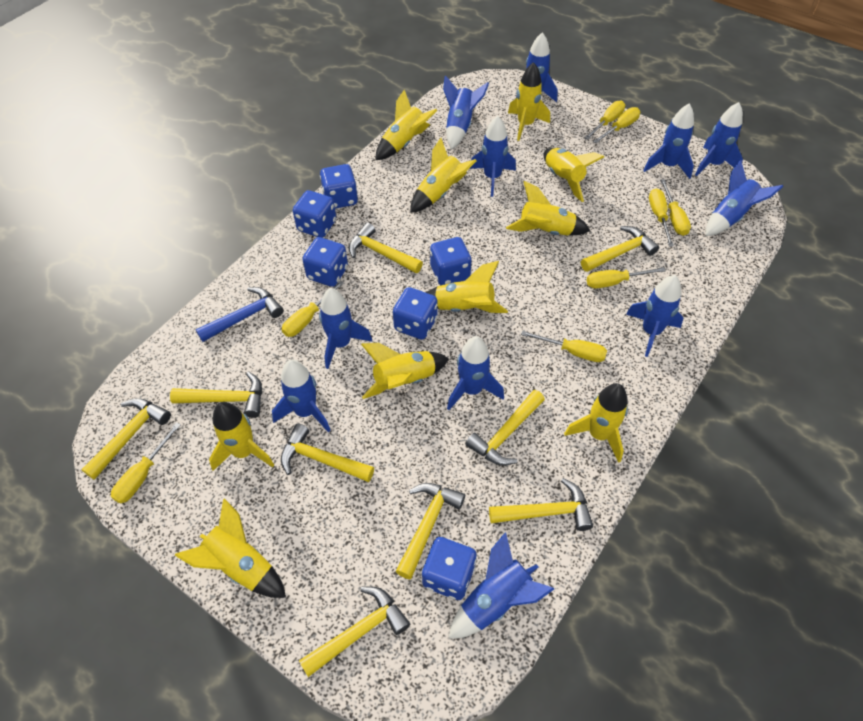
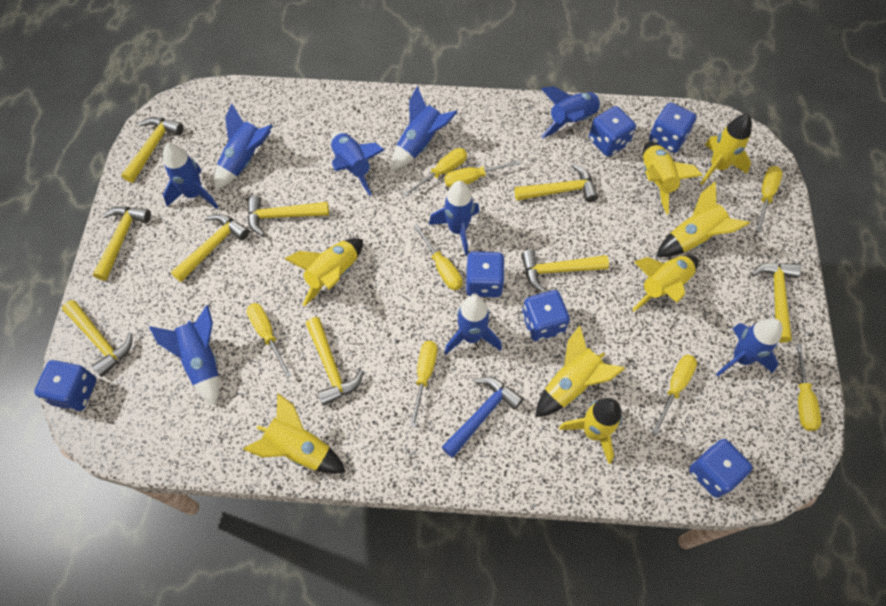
blue rocket: 11 -> 9
yellow rocket: 10 -> 8

